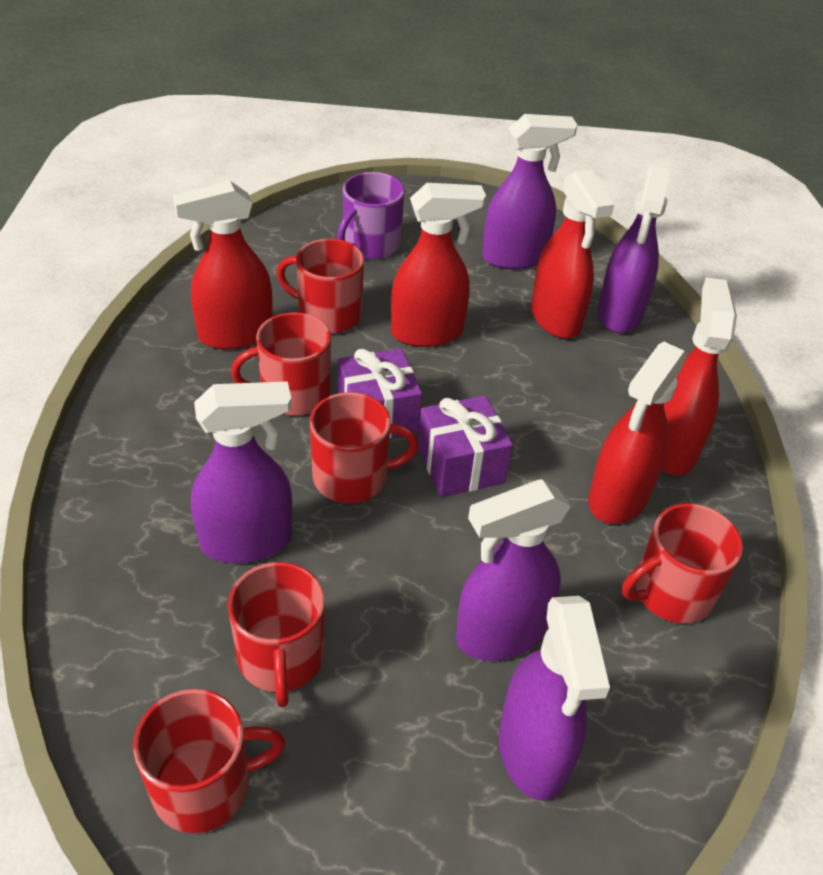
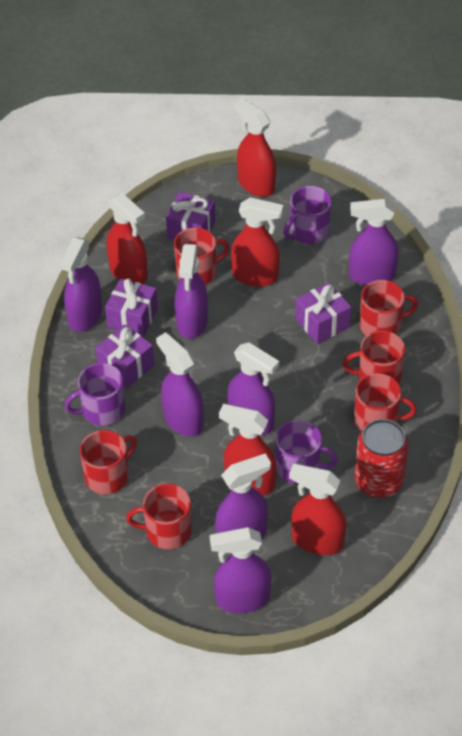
purple gift: 2 -> 4
purple mug: 1 -> 3
purple spray bottle: 5 -> 7
red can: 0 -> 1

